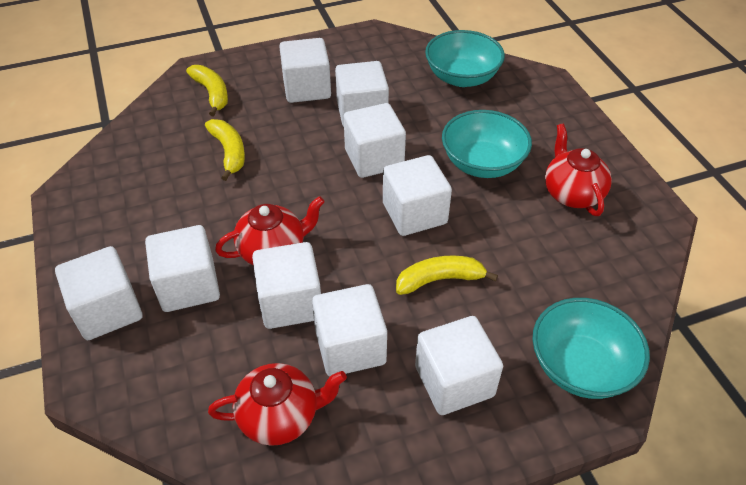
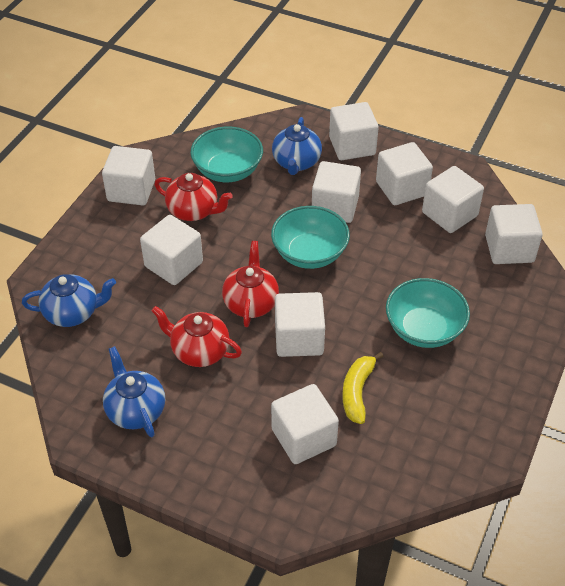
blue teapot: 0 -> 3
yellow banana: 3 -> 1

